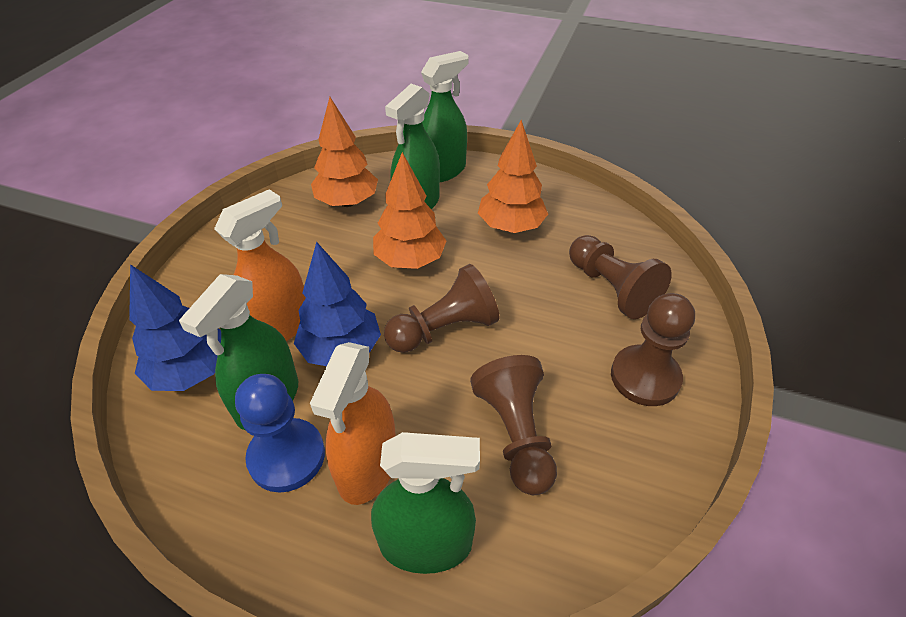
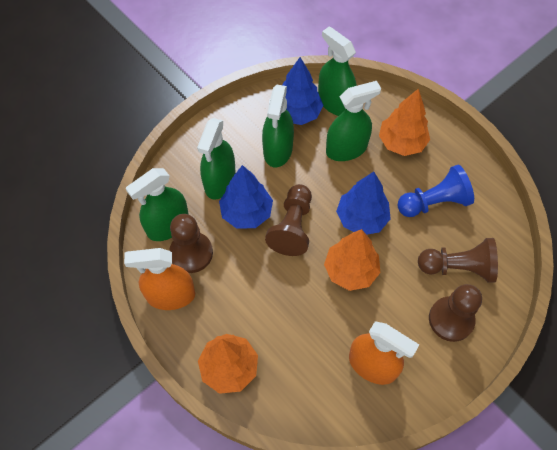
blue tree: 2 -> 3
green spray bottle: 4 -> 5

